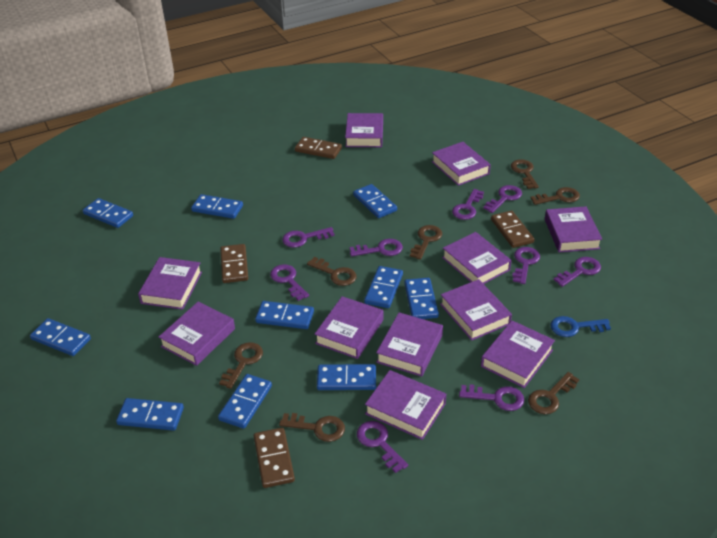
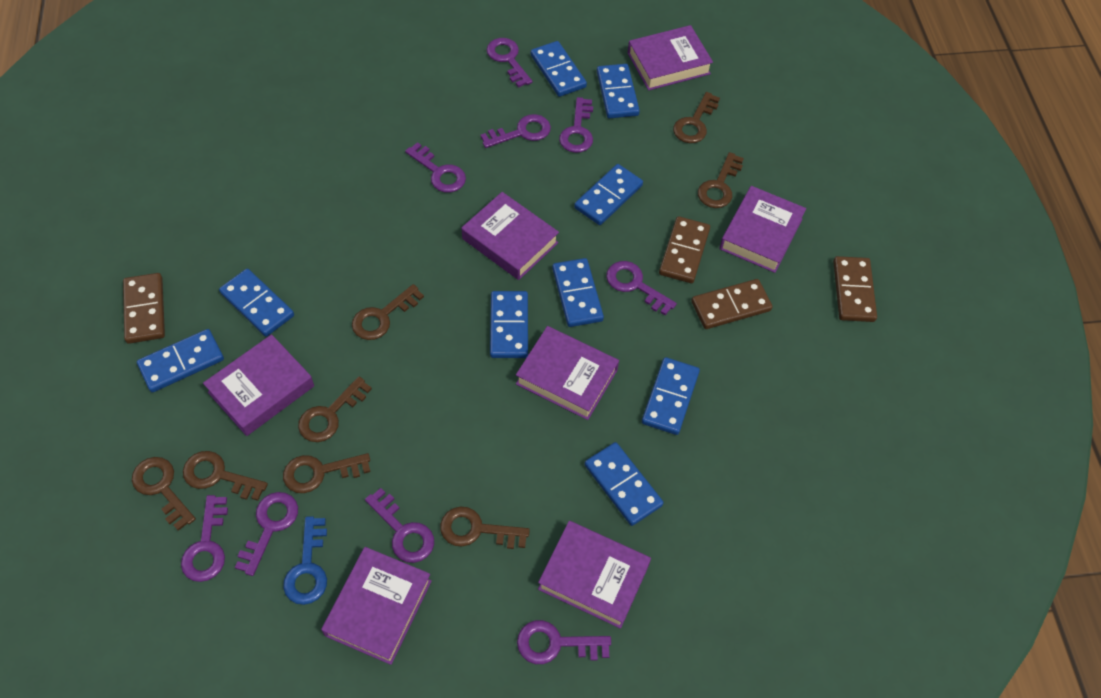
blue domino: 10 -> 9
brown key: 7 -> 8
purple book: 11 -> 7

